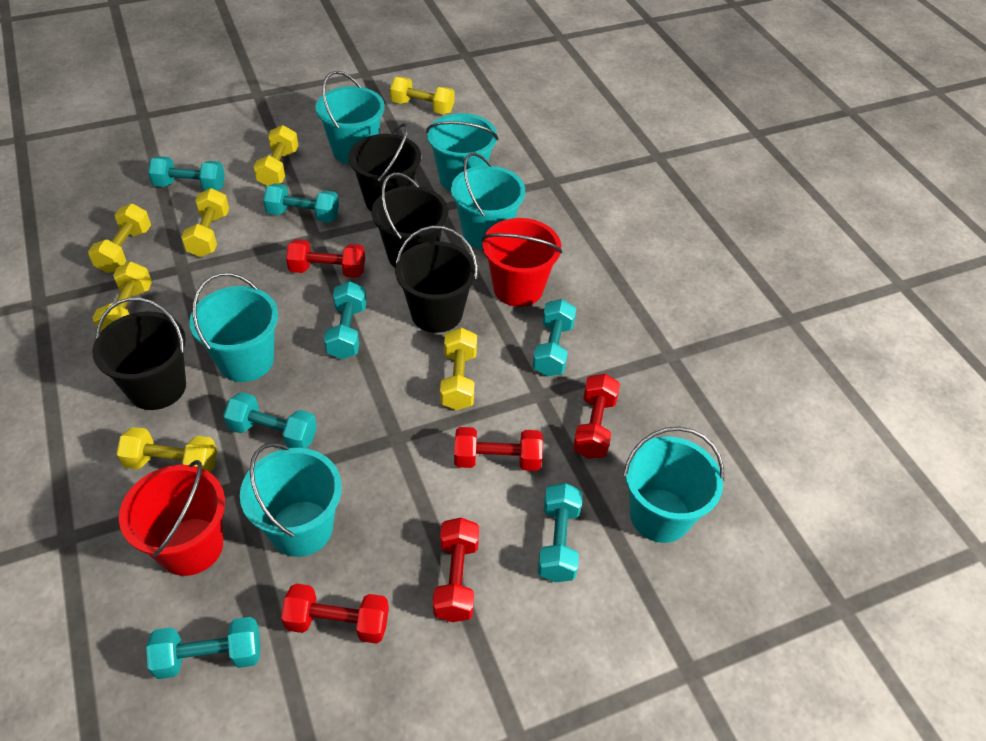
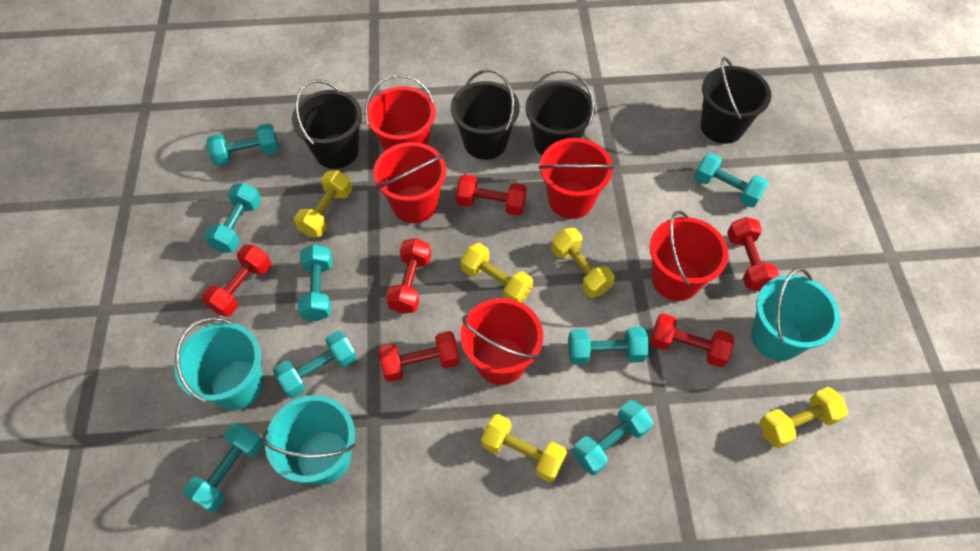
red bucket: 2 -> 5
red dumbbell: 5 -> 6
turquoise bucket: 6 -> 3
turquoise dumbbell: 7 -> 8
yellow dumbbell: 7 -> 5

